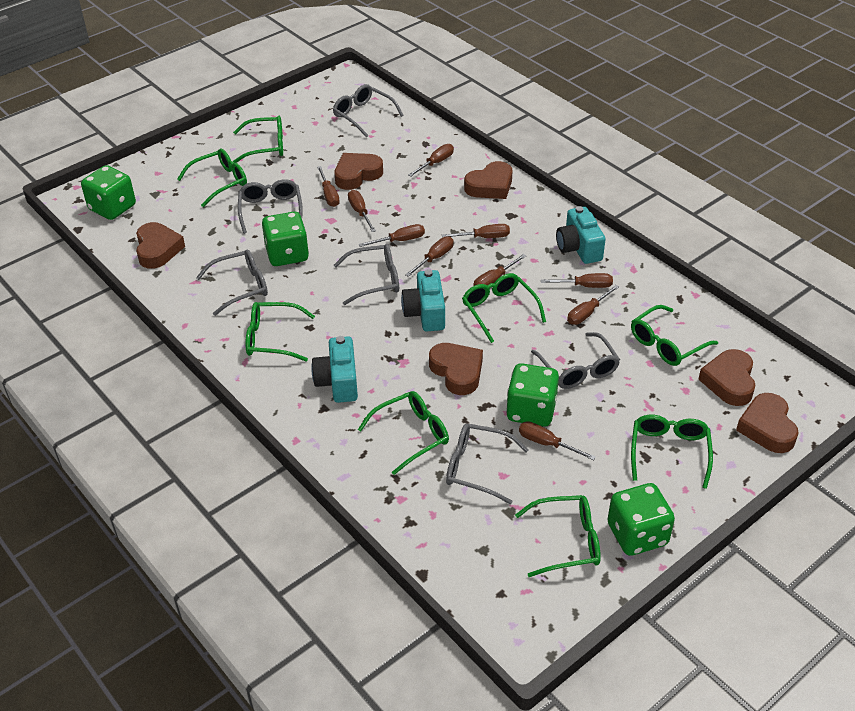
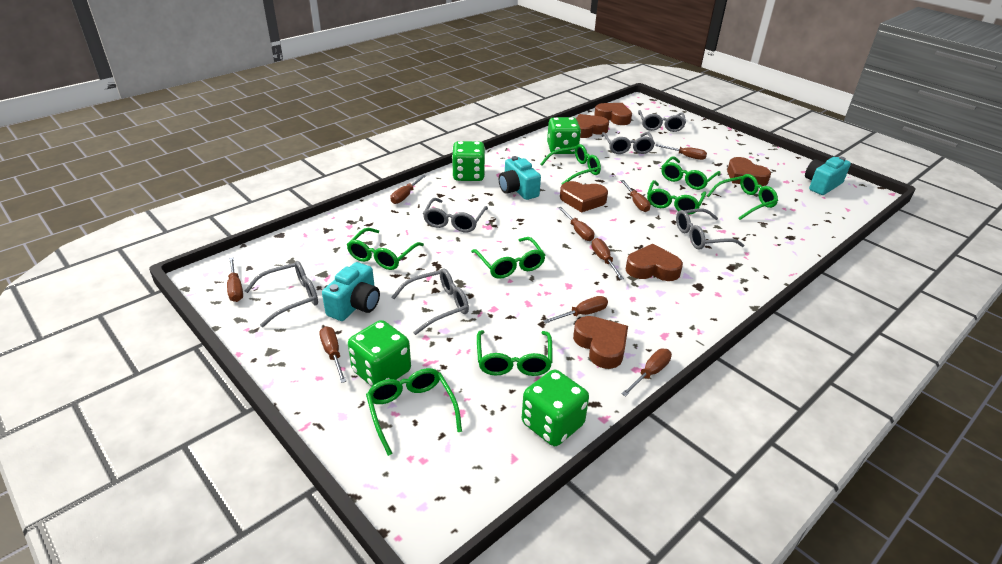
brown screwdriver: 10 -> 9

